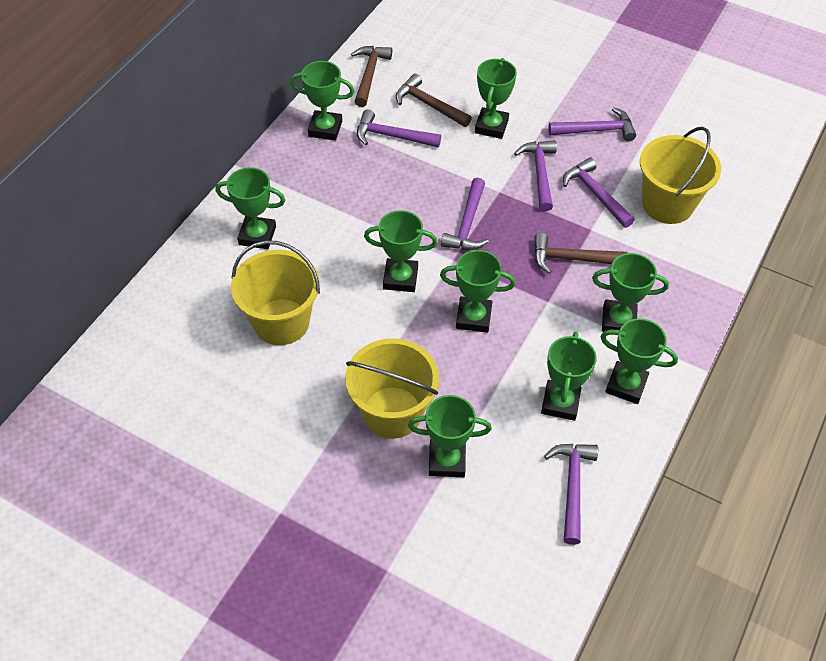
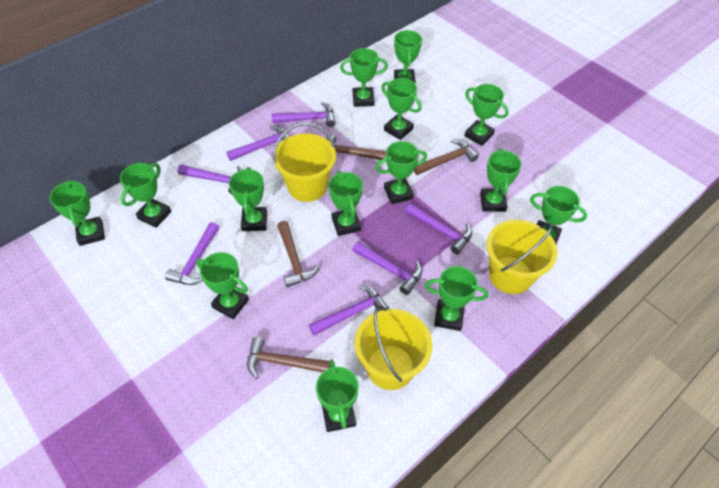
brown hammer: 3 -> 4
green trophy: 9 -> 14
purple hammer: 6 -> 7

